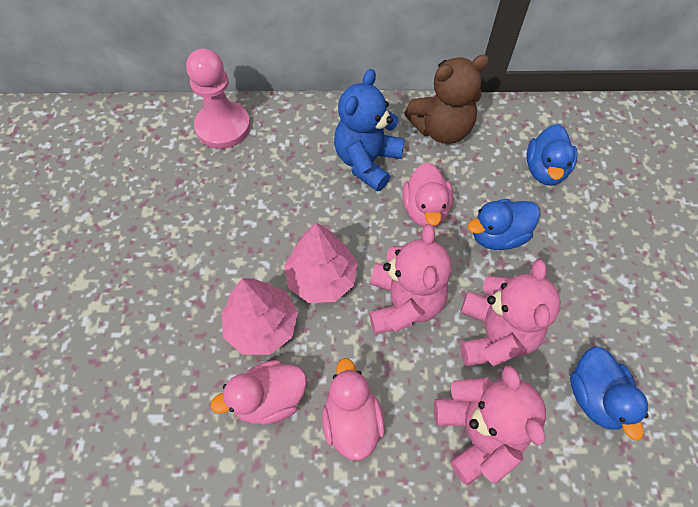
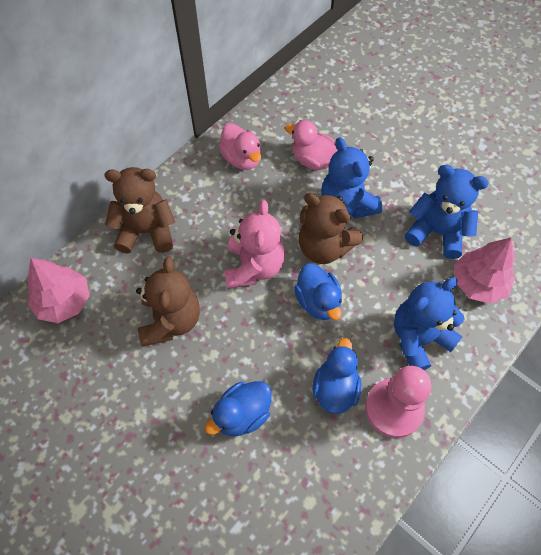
blue teddy bear: 1 -> 3
brown teddy bear: 1 -> 3
pink duck: 3 -> 2
pink teddy bear: 3 -> 1

